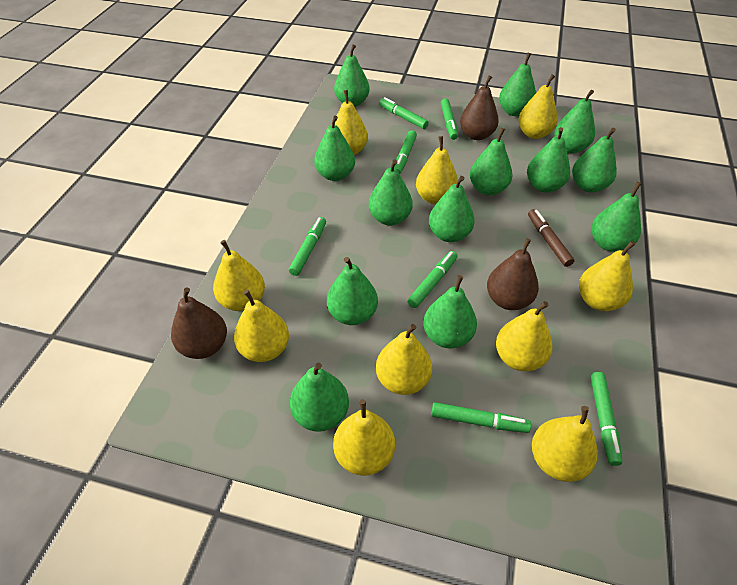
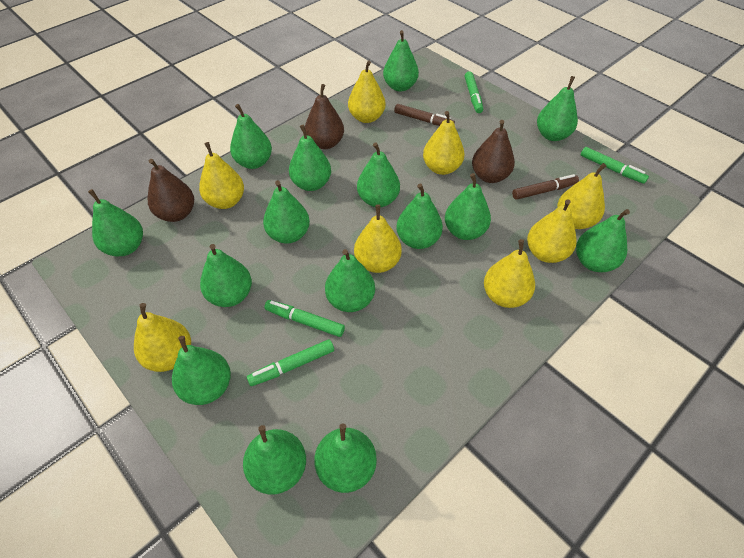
brown marker: 1 -> 2
green marker: 7 -> 4
green pear: 13 -> 15
yellow pear: 10 -> 8

